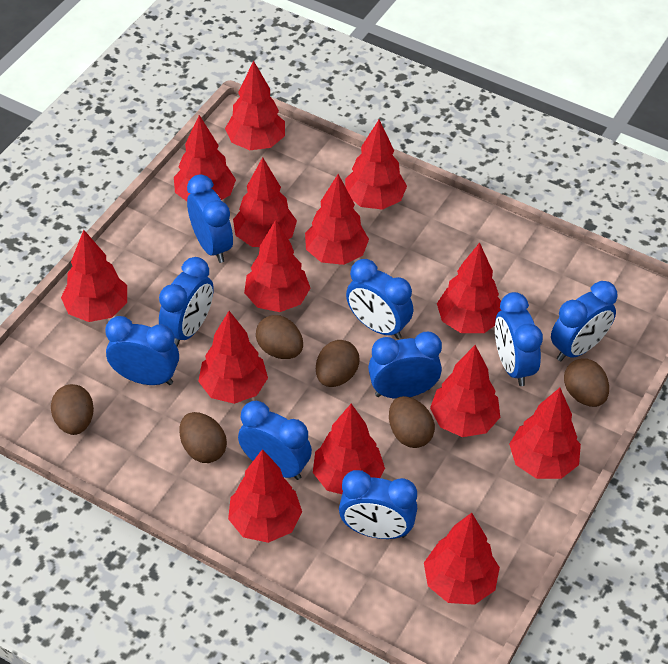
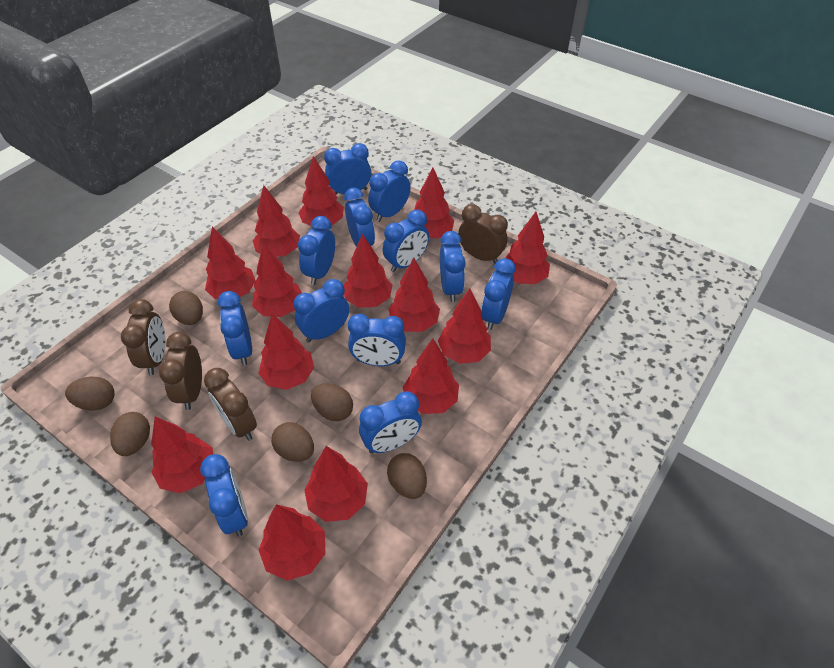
blue clock: 9 -> 12
brown clock: 0 -> 4

